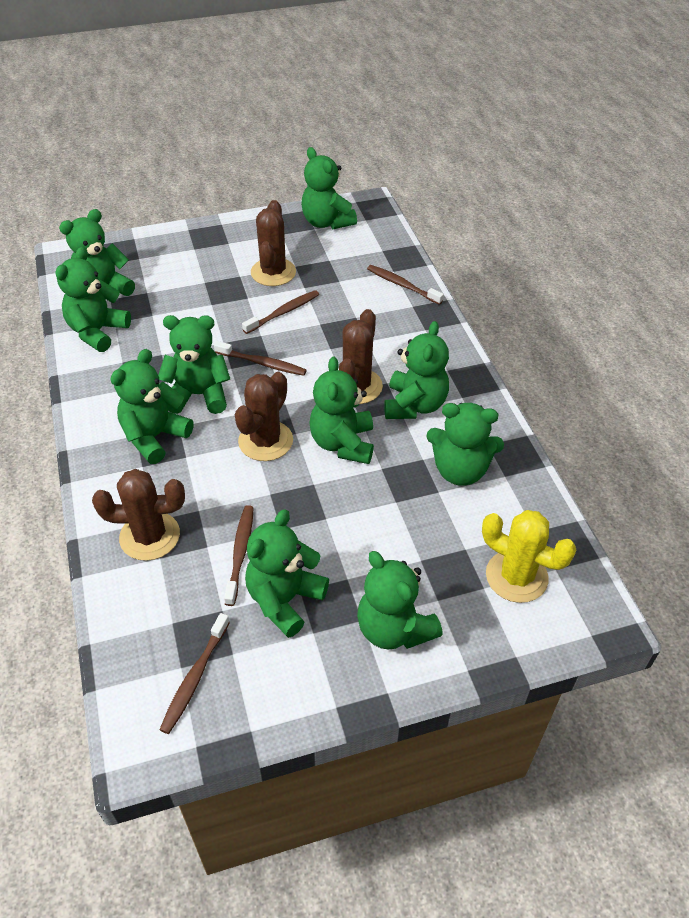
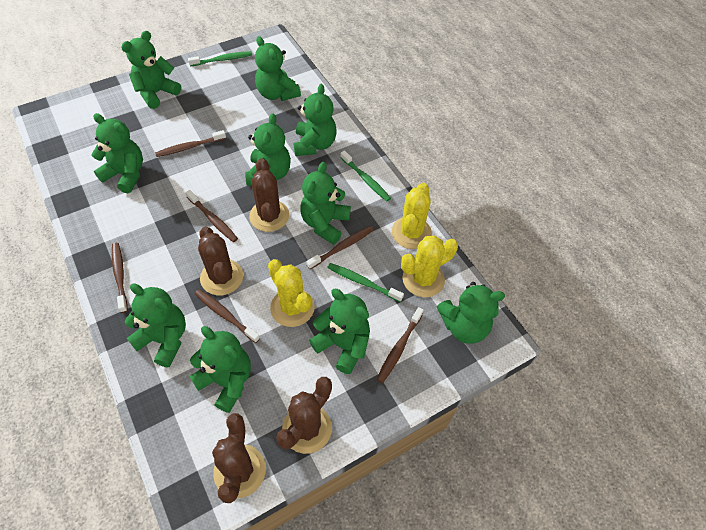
brown toothbrush: 5 -> 6
green toothbrush: 0 -> 3
yellow cactus: 1 -> 3

